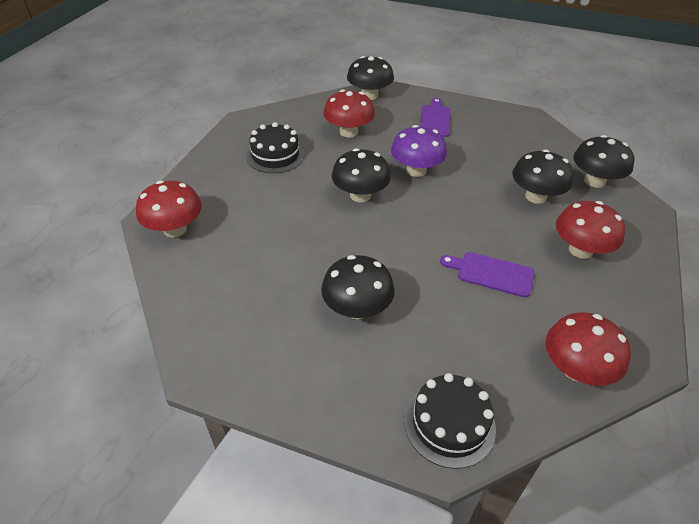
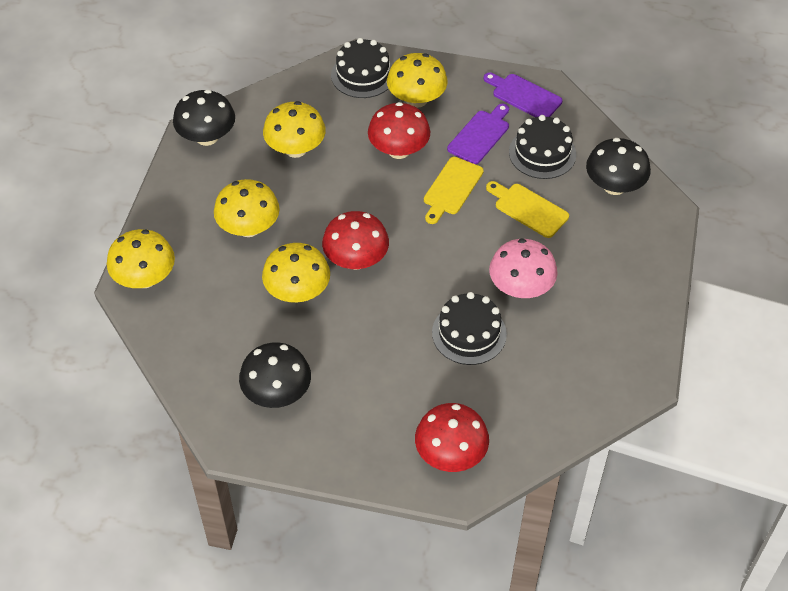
black cake: 2 -> 3
black mushroom: 5 -> 3
pink mushroom: 0 -> 1
purple mushroom: 1 -> 0
red mushroom: 4 -> 3
yellow cutting board: 0 -> 2
yellow mushroom: 0 -> 5

